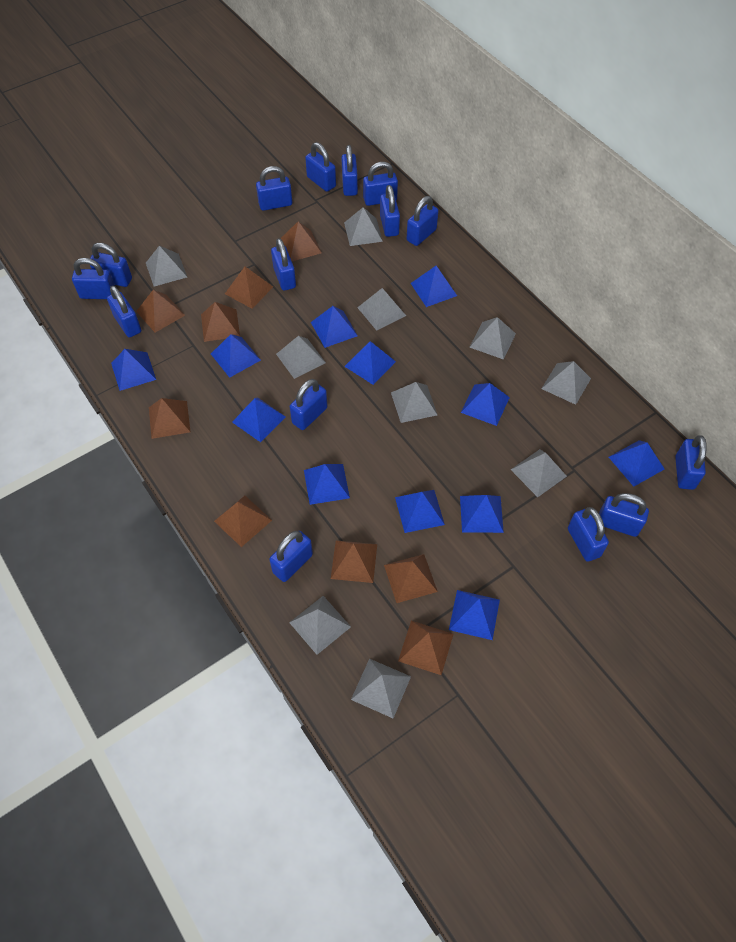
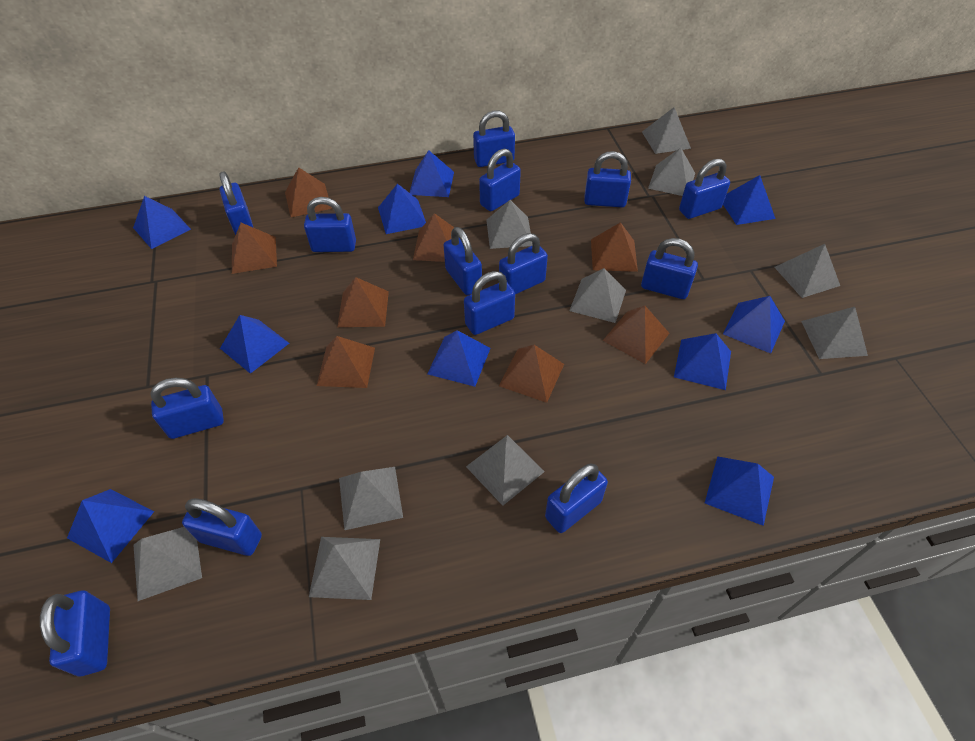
blue padlock: 15 -> 14
blue pyramid: 12 -> 10
brown pyramid: 9 -> 8

